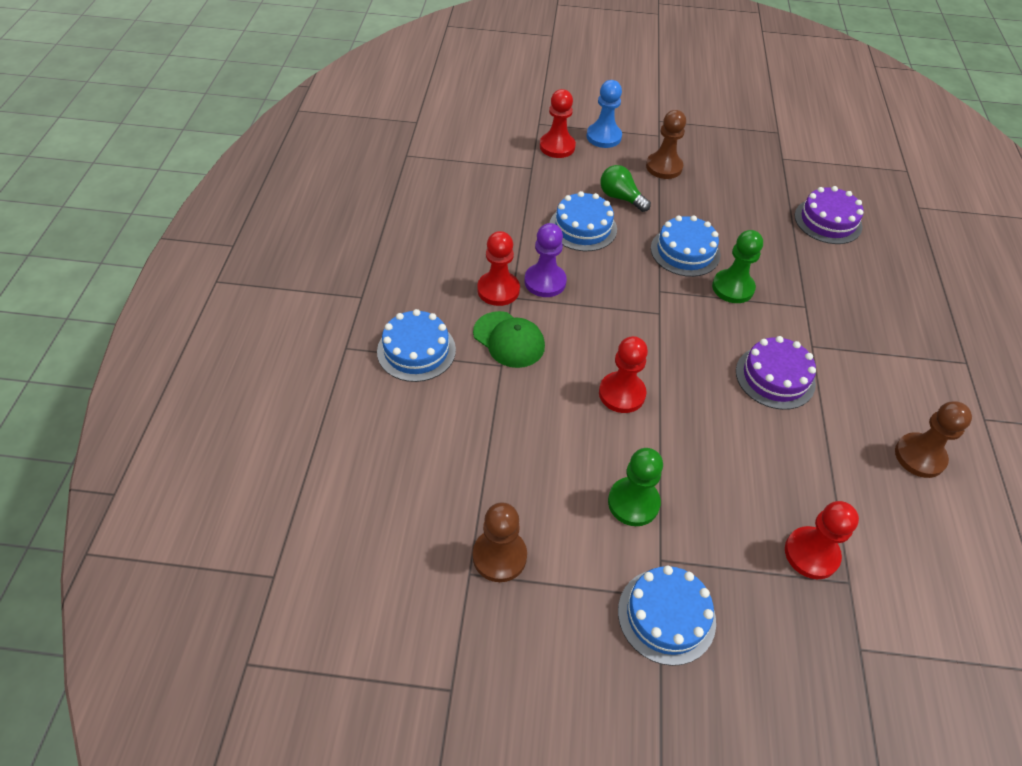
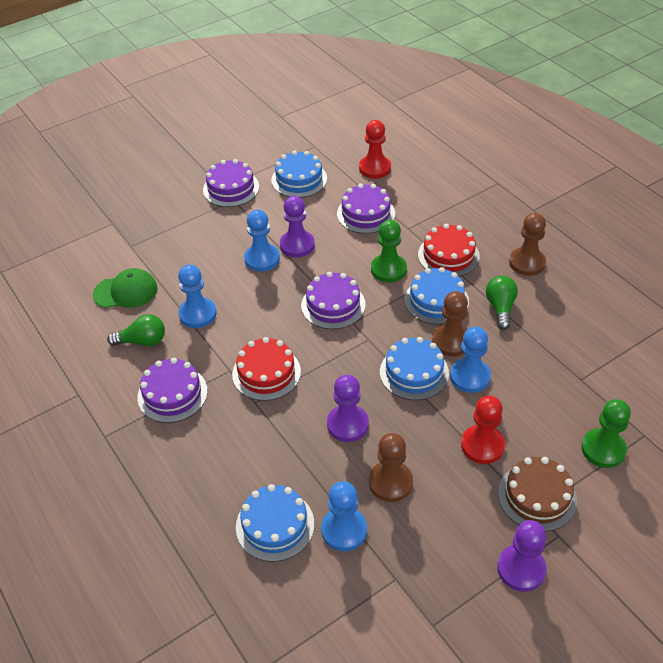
blue pawn: 1 -> 4
brown cake: 0 -> 1
green light bulb: 1 -> 2
purple cake: 2 -> 4
purple pawn: 1 -> 3
red cake: 0 -> 2
red pawn: 4 -> 2

